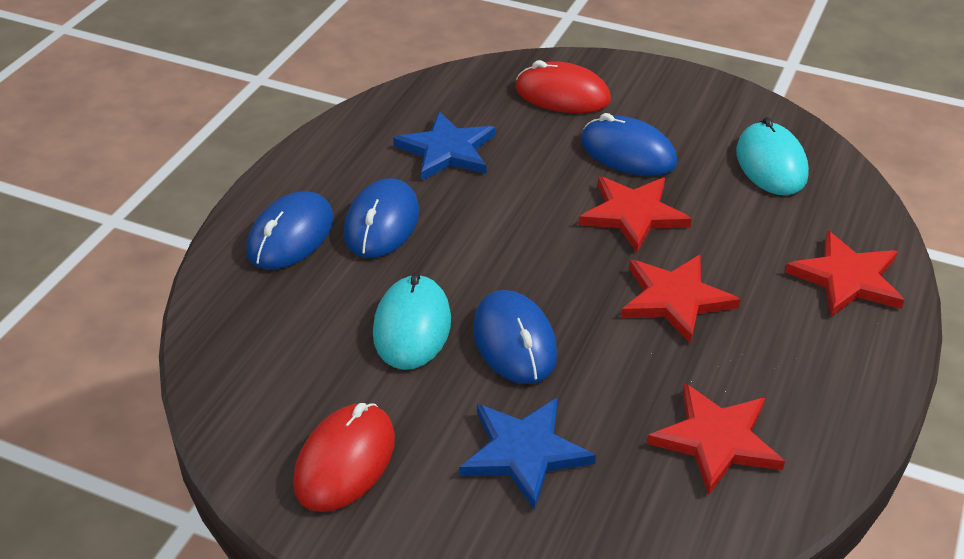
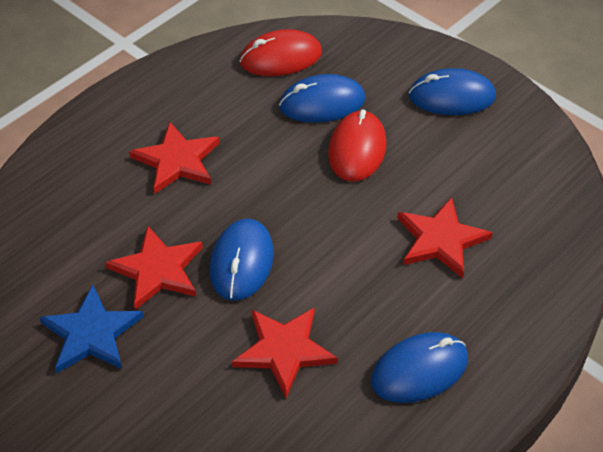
blue star: 2 -> 1
turquoise mouse: 2 -> 0

